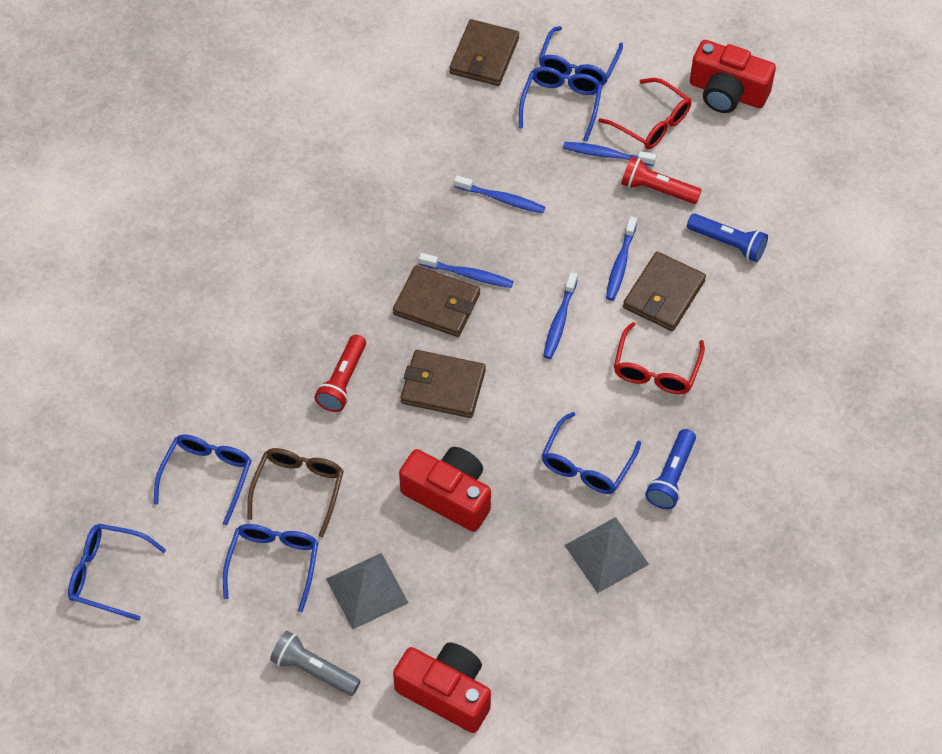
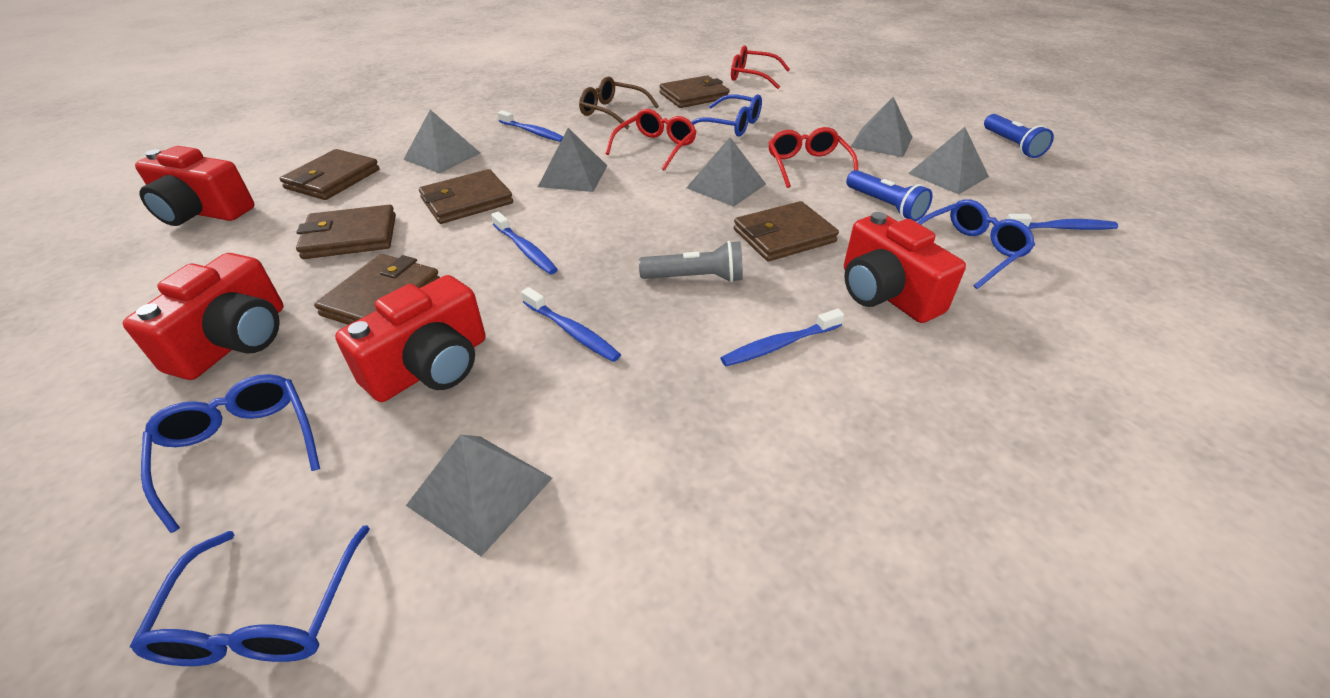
blue glasses: 6 -> 4
brown wallet: 4 -> 6
grey pyramid: 2 -> 6
red camera: 3 -> 4
red flashlight: 2 -> 0
red glasses: 2 -> 3

